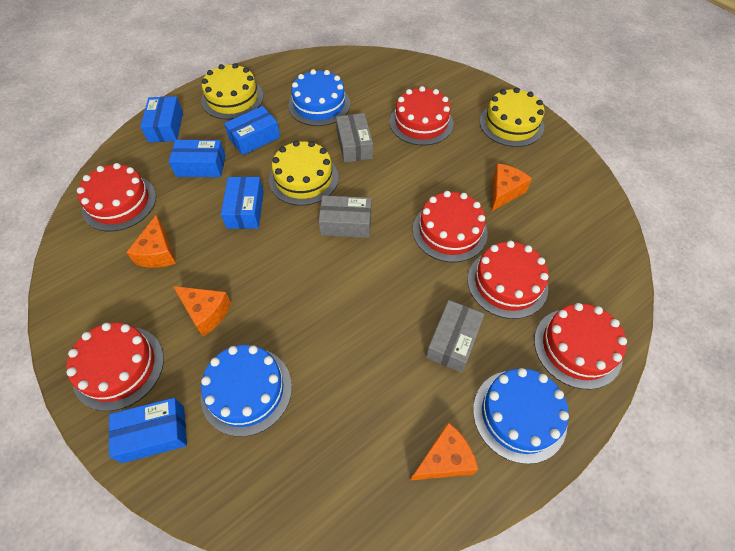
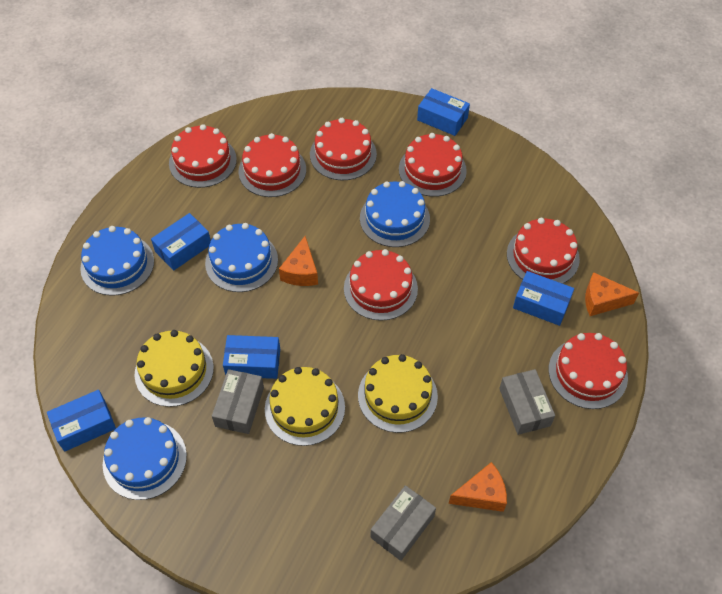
blue cake: 3 -> 4
orange cheese: 4 -> 3
red cake: 6 -> 7

